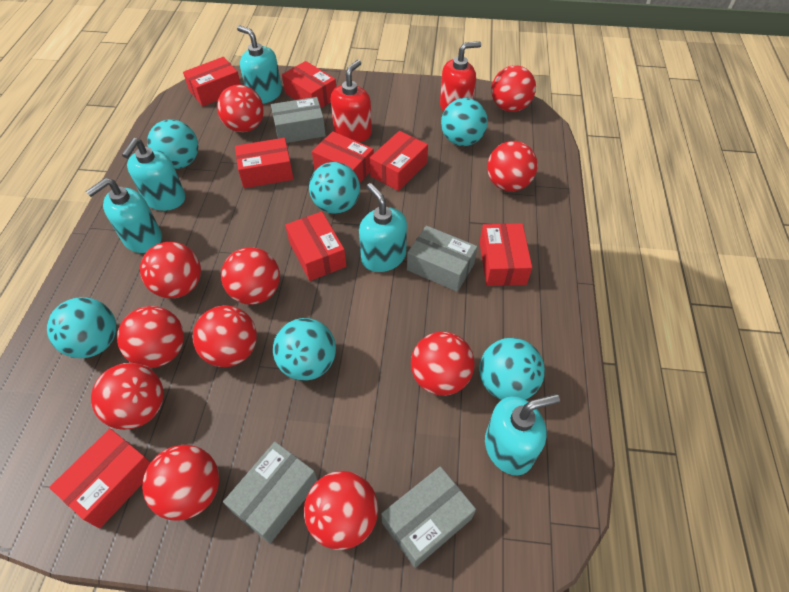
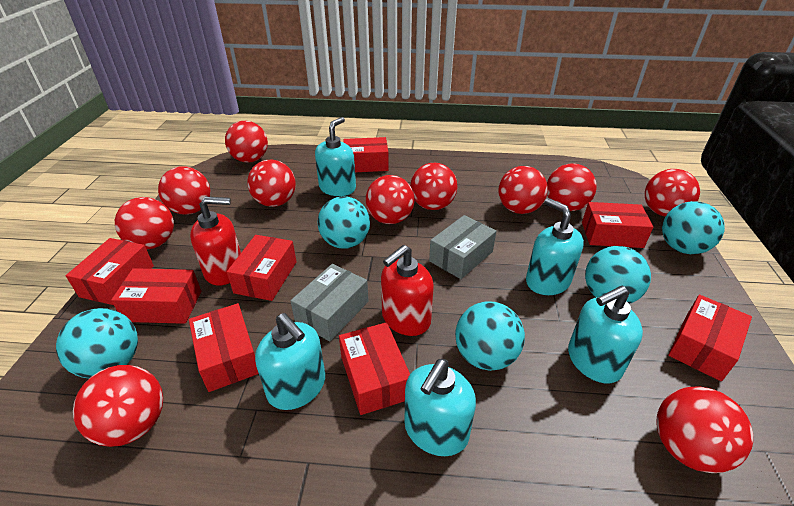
grey box: 4 -> 2
turquoise ball: 6 -> 5

